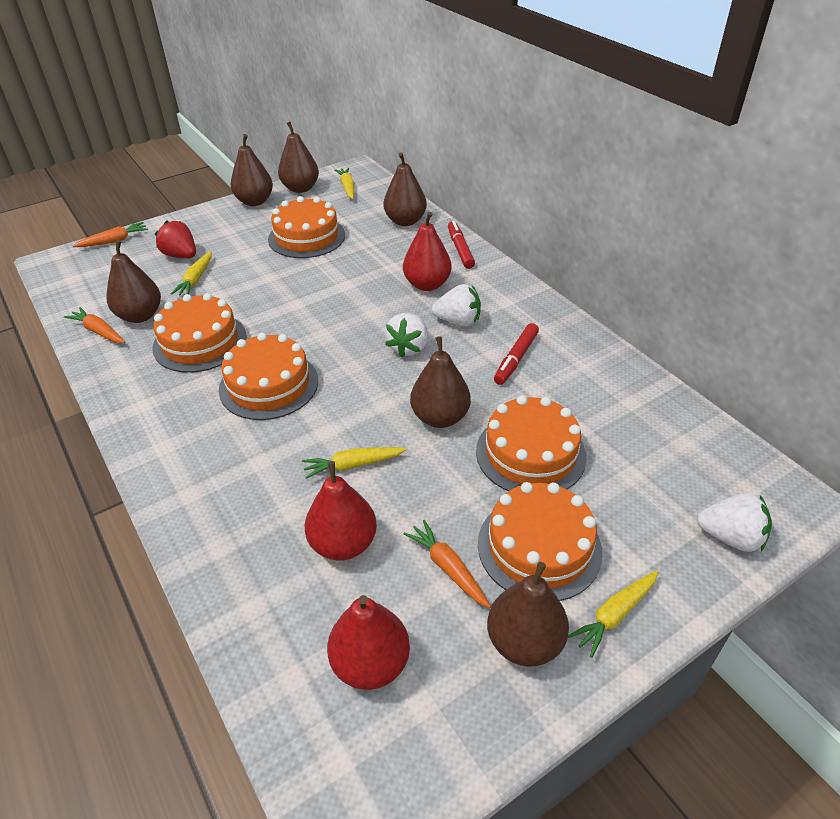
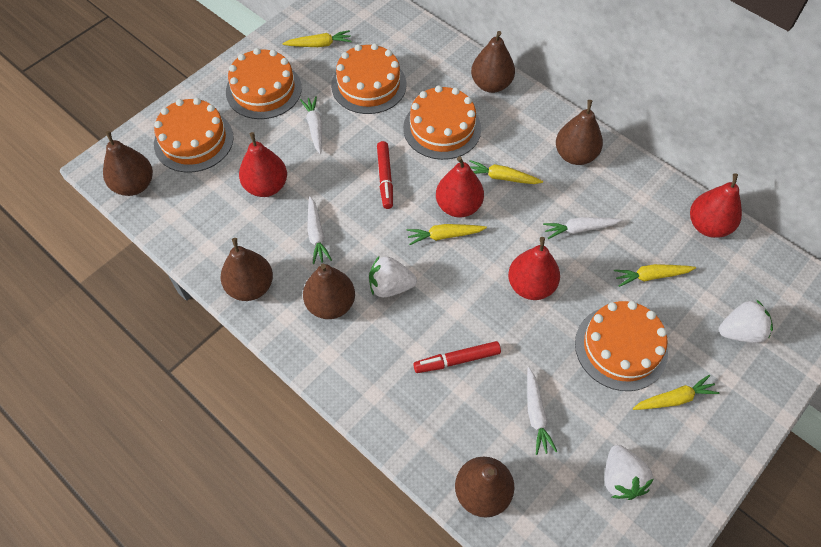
orange carrot: 3 -> 0
red pear: 3 -> 4
red strawberry: 1 -> 0
white carrot: 0 -> 4
yellow carrot: 4 -> 5

